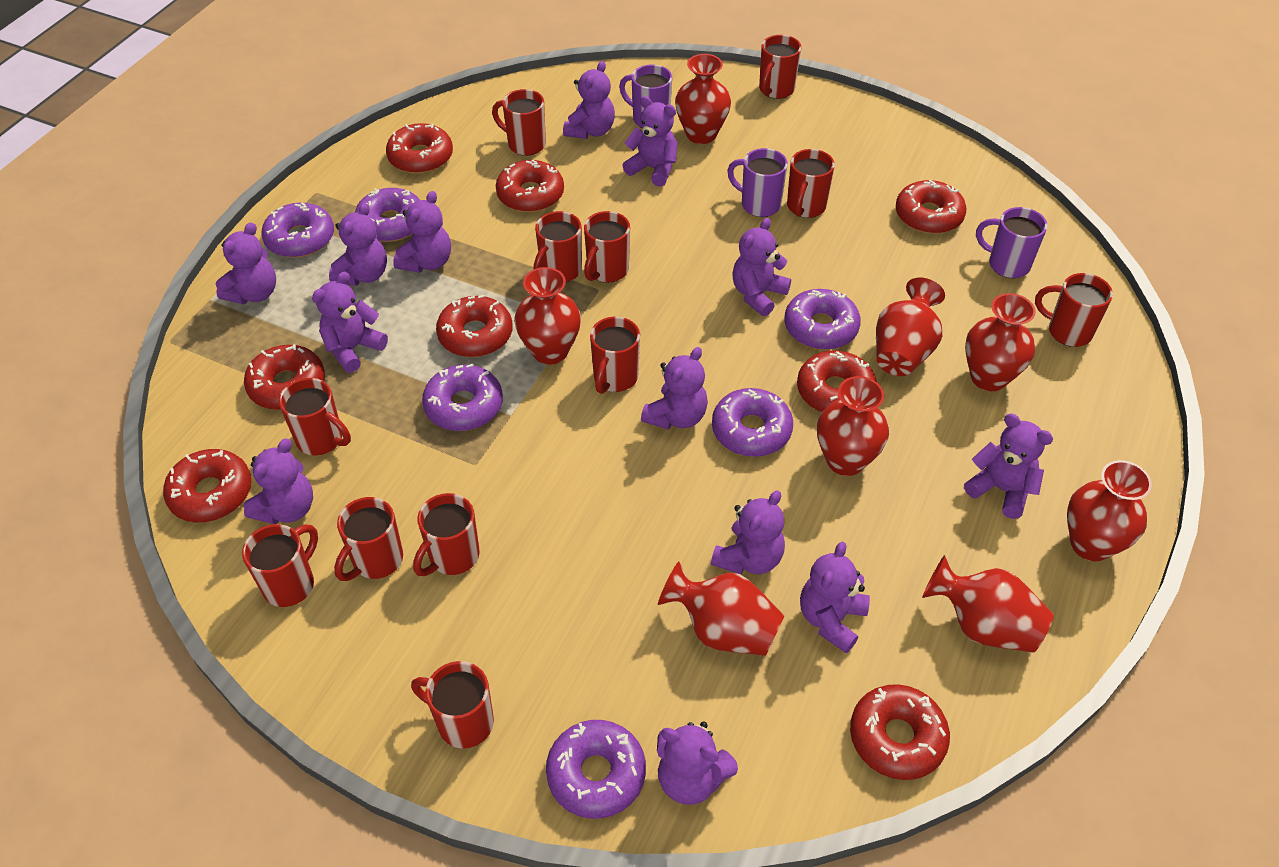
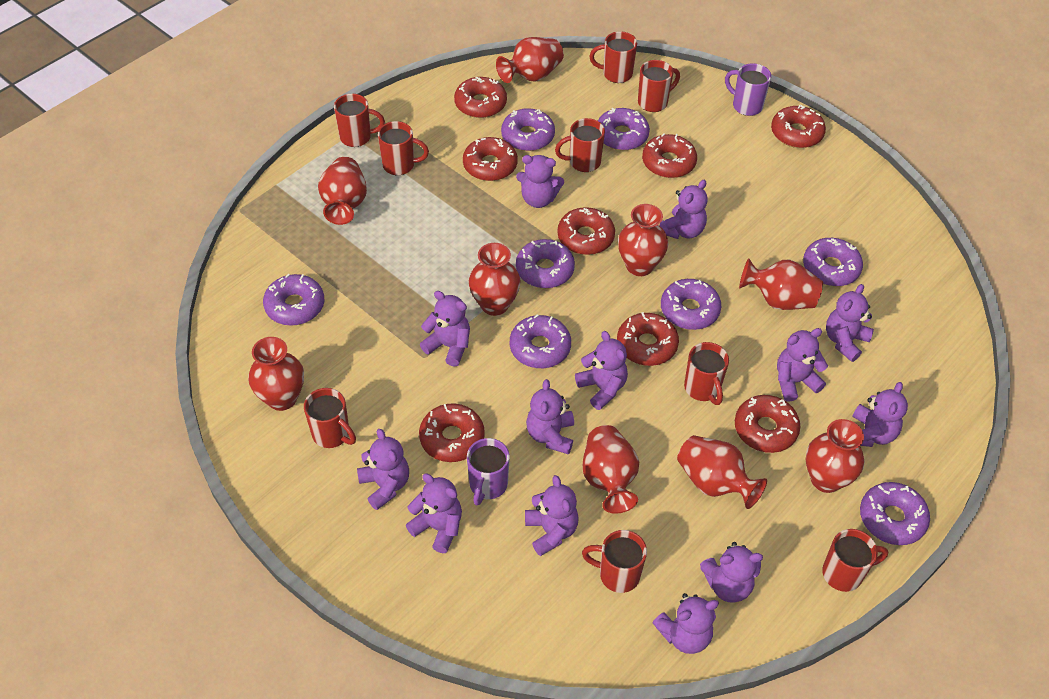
purple donut: 6 -> 8
purple mug: 3 -> 2
red mug: 12 -> 9
red vase: 8 -> 9

